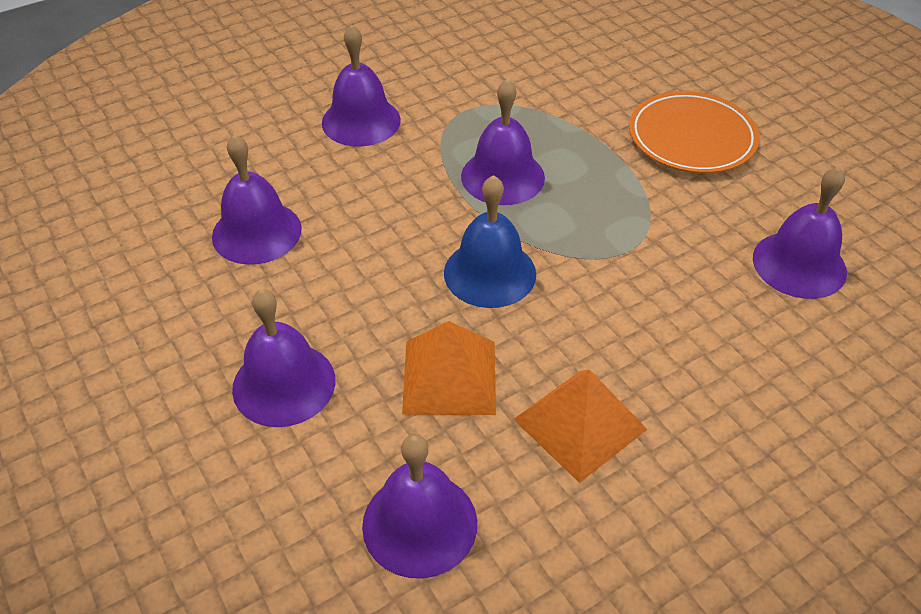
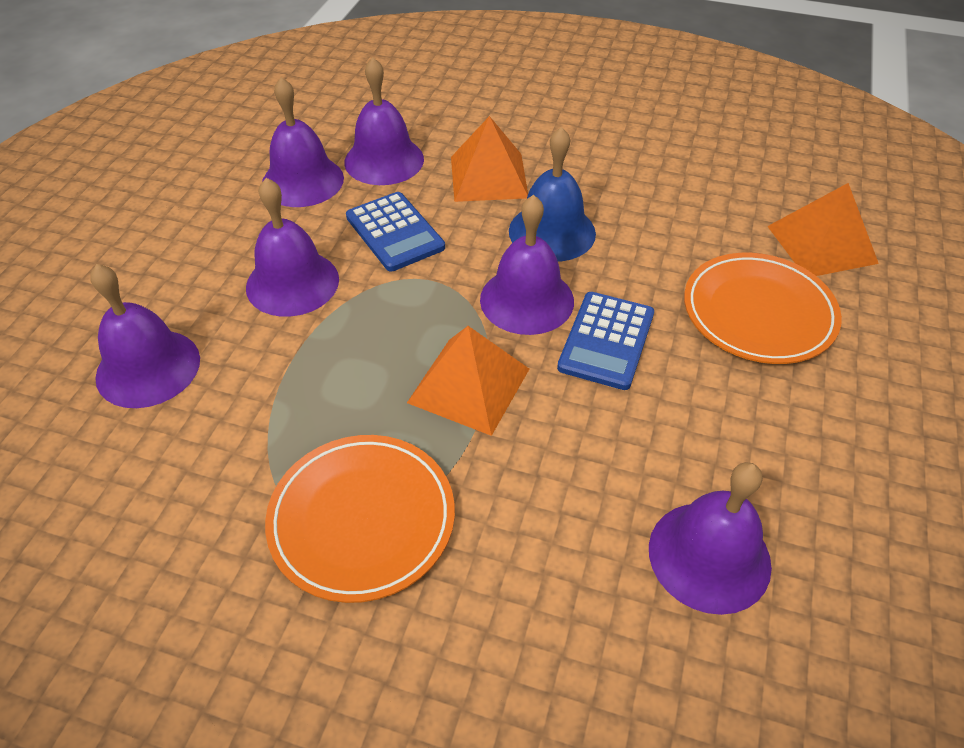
blue calculator: 0 -> 2
orange plate: 1 -> 2
orange pyramid: 2 -> 3

